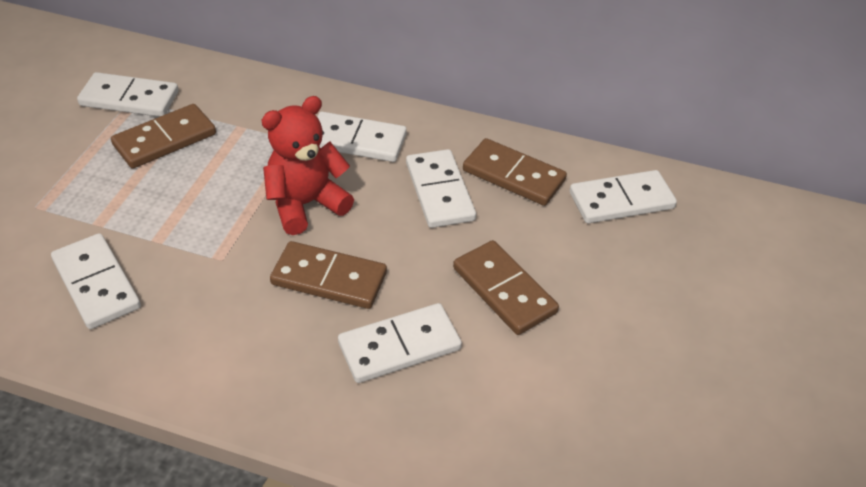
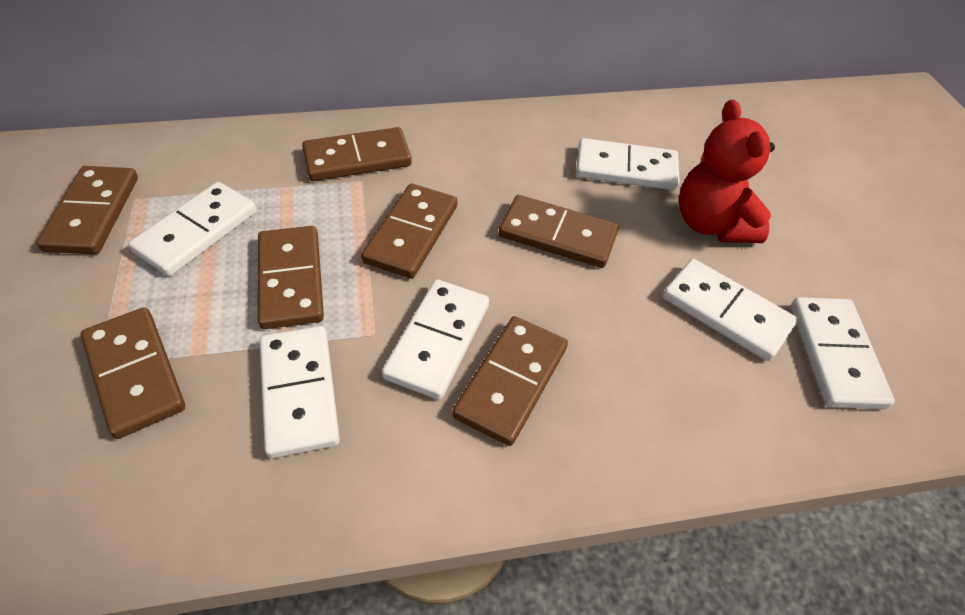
brown domino: 4 -> 7

